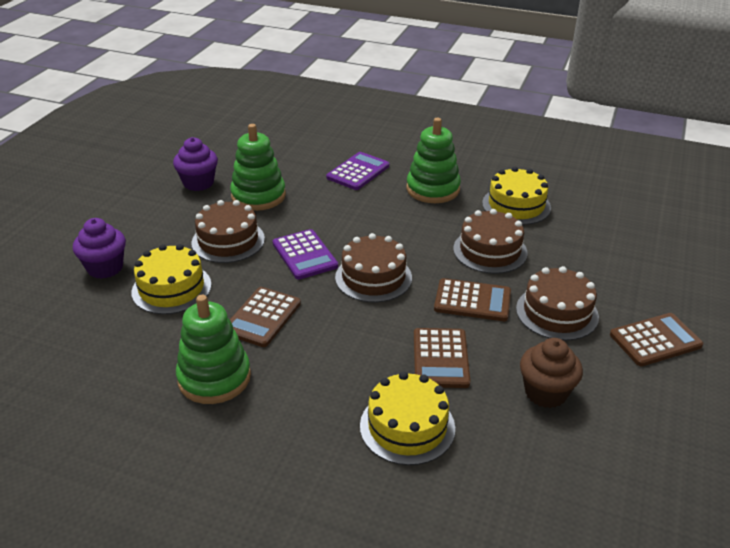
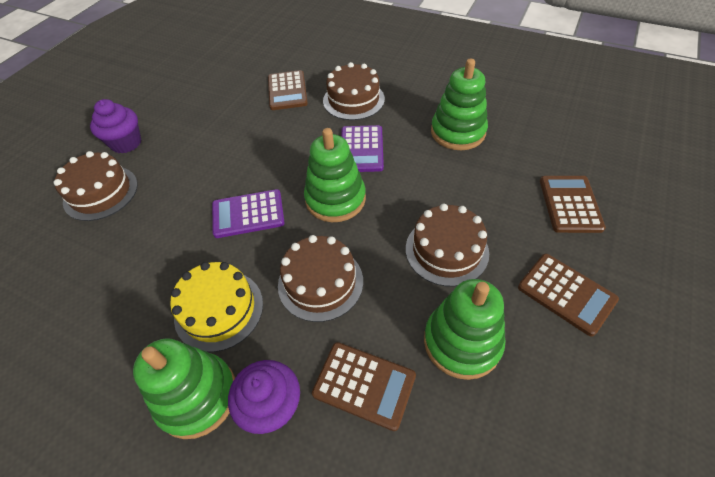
brown cupcake: 1 -> 0
green stacking toy: 3 -> 4
yellow cake: 3 -> 1

